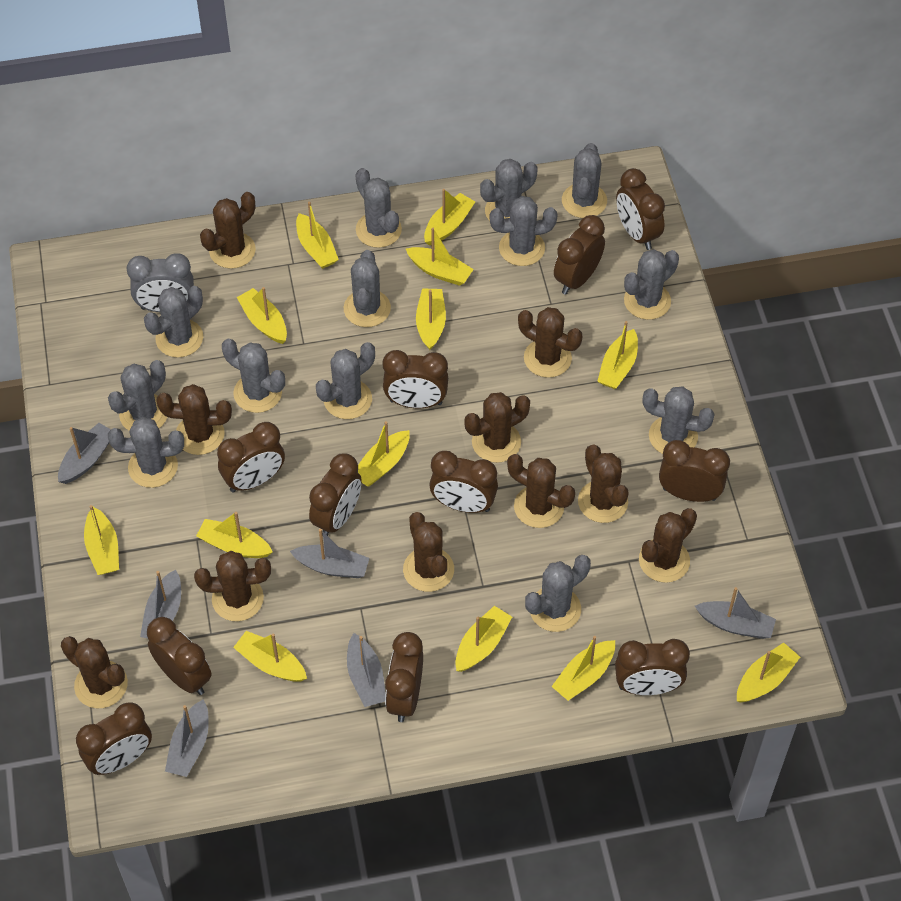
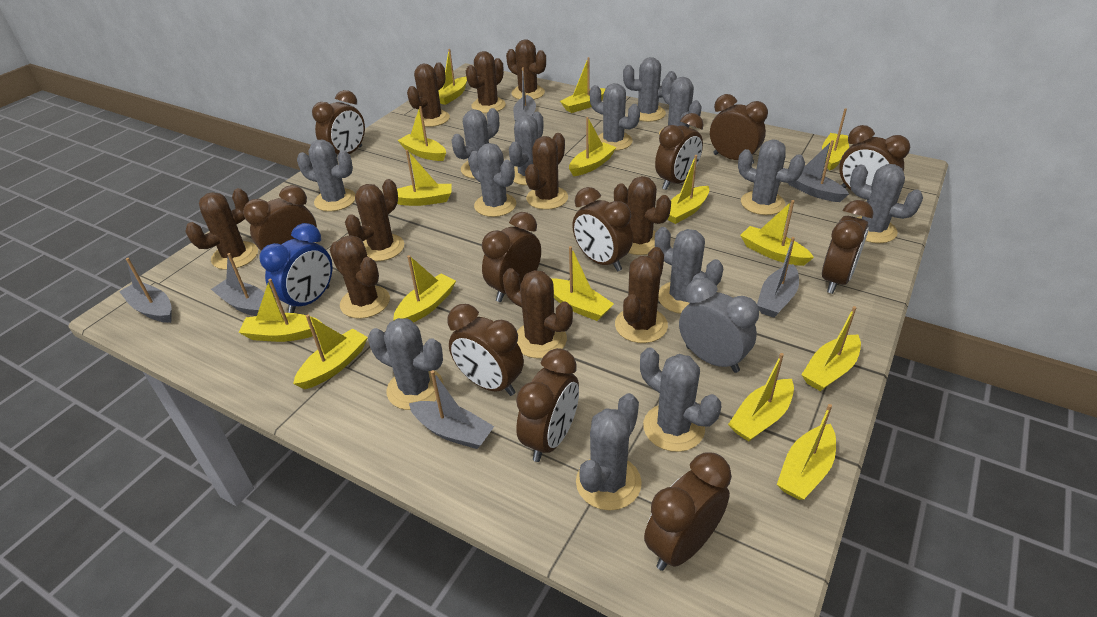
blue clock: 0 -> 1
yellow boat: 13 -> 15

